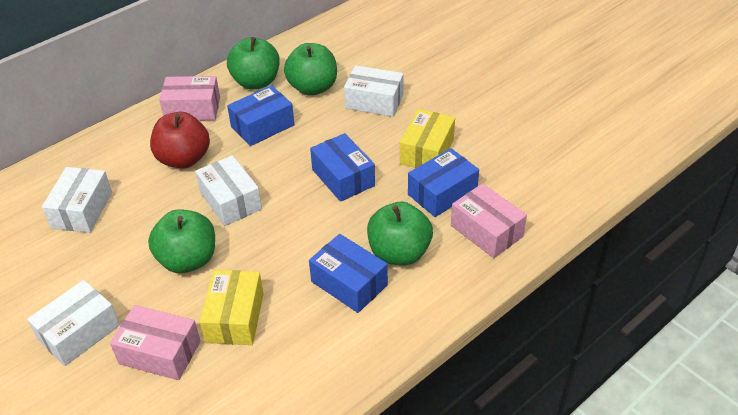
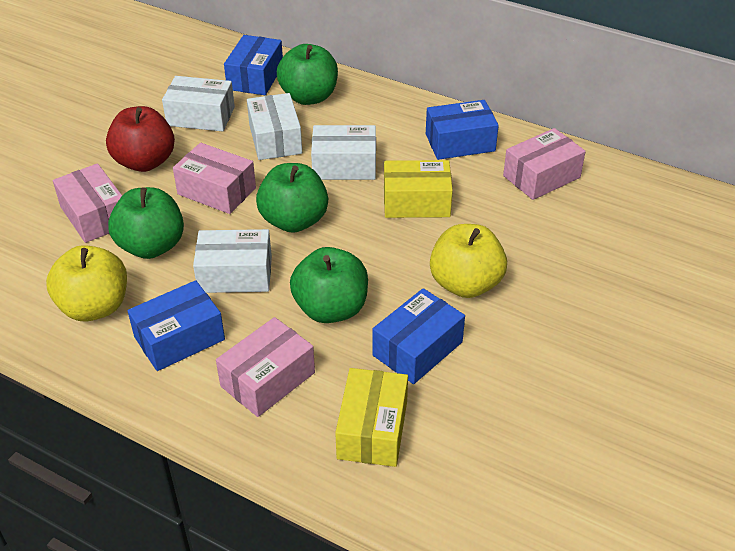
pink box: 3 -> 4
yellow apple: 0 -> 2

